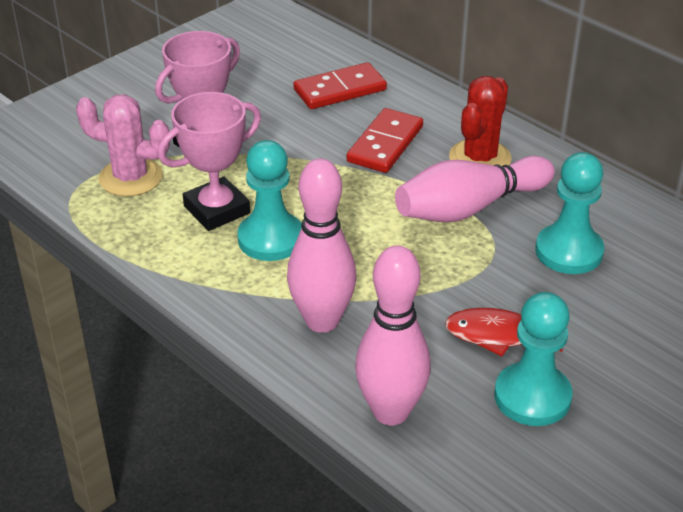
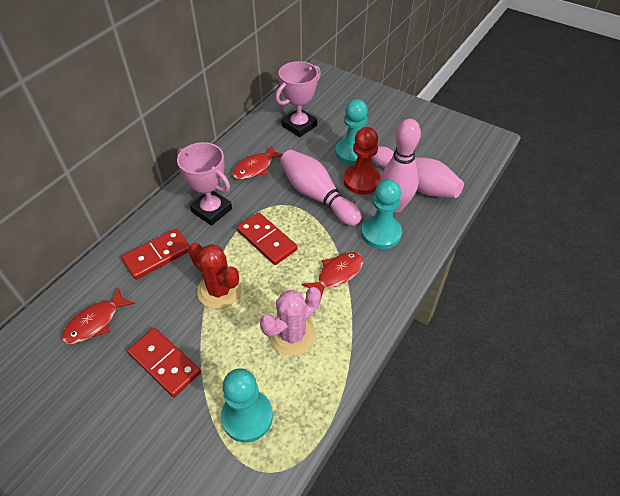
red domino: 2 -> 3
red fish: 1 -> 3
red pawn: 0 -> 1

